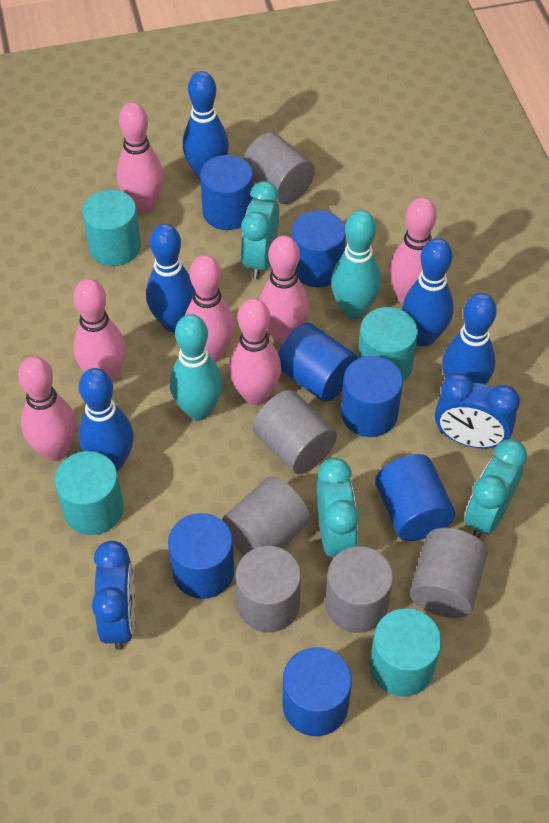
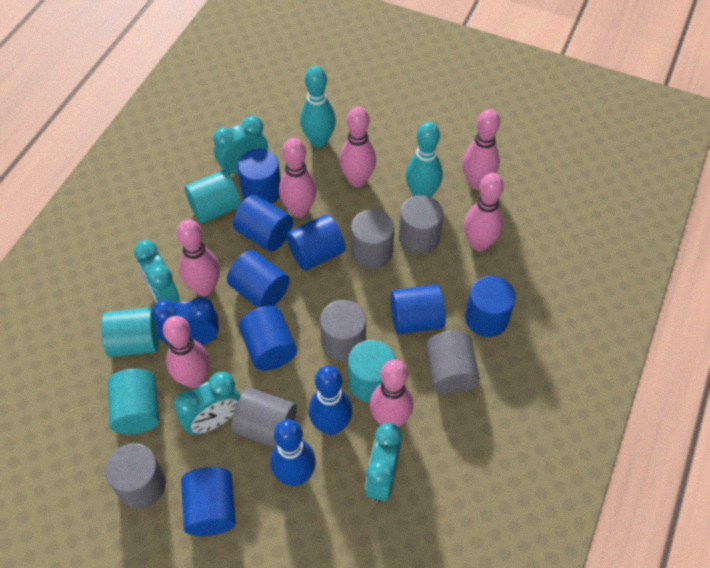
blue bowling pin: 5 -> 2
blue clock: 2 -> 1
blue cylinder: 7 -> 8
turquoise clock: 3 -> 4

